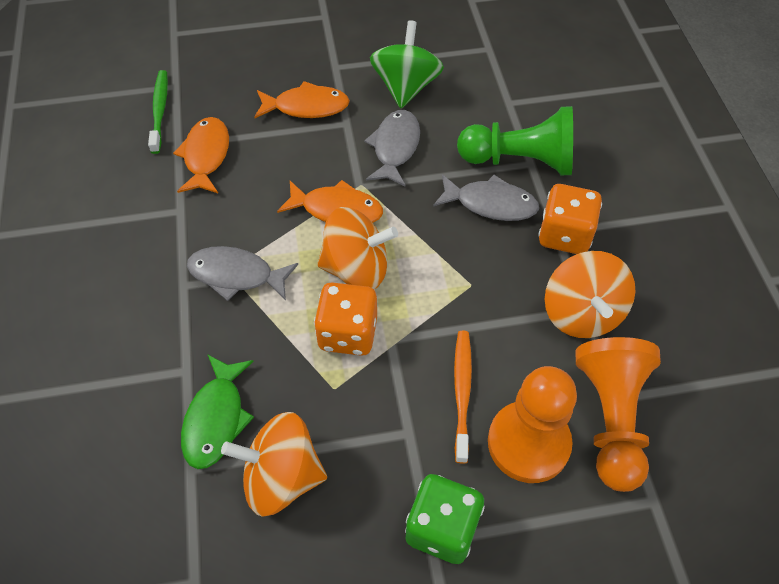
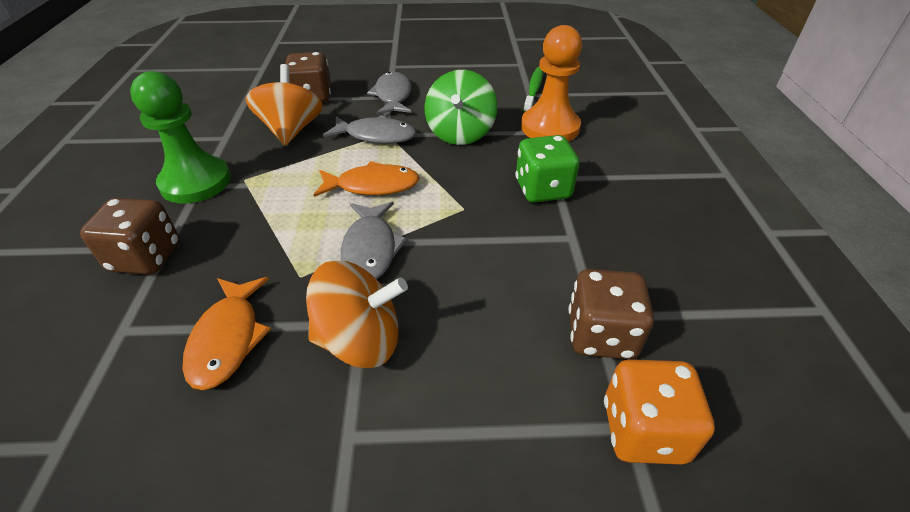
brown dice: 0 -> 3
green fish: 1 -> 0
orange dice: 2 -> 1
orange fish: 3 -> 2
orange pawn: 2 -> 1
orange spinning top: 3 -> 2
orange toothbrush: 1 -> 0

